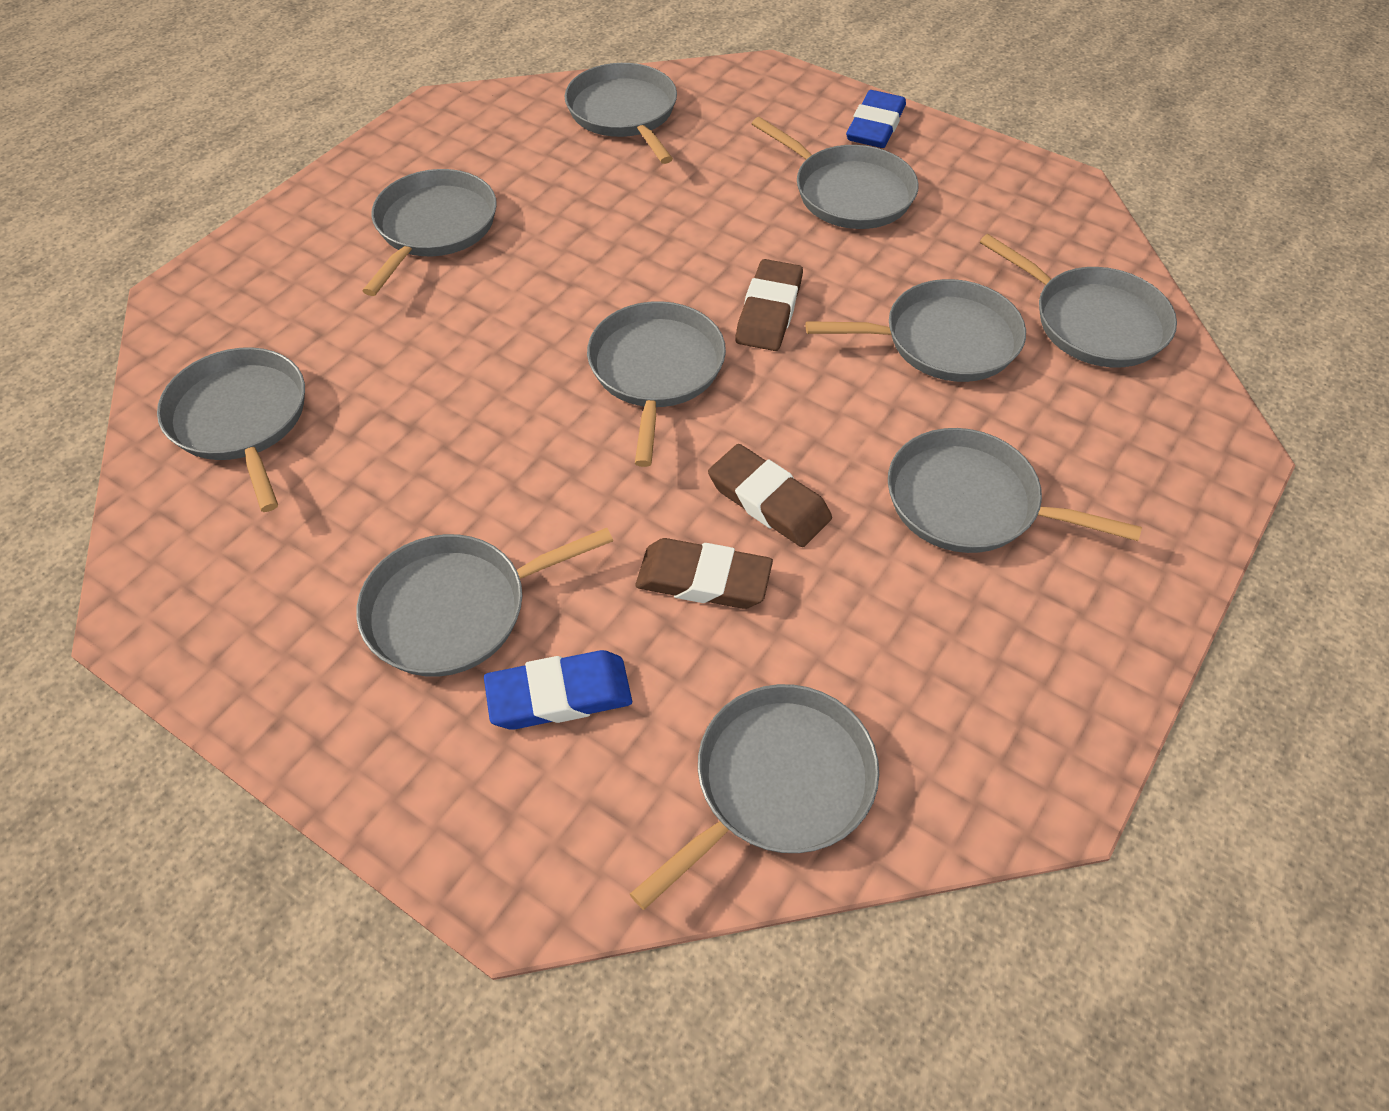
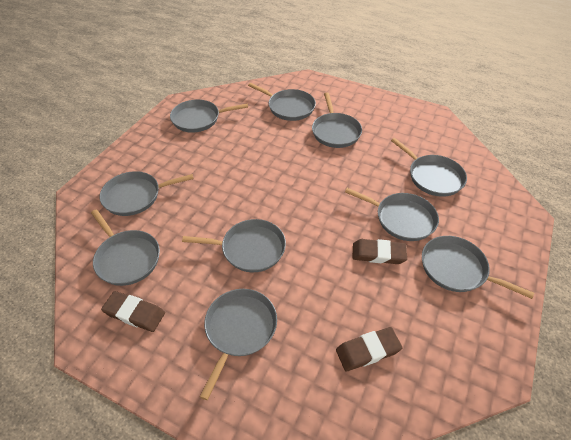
blue eraser: 2 -> 0

